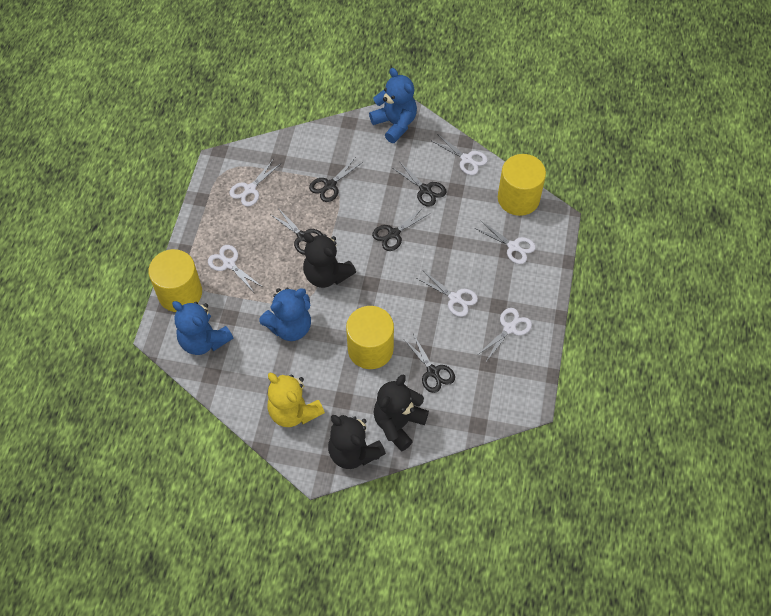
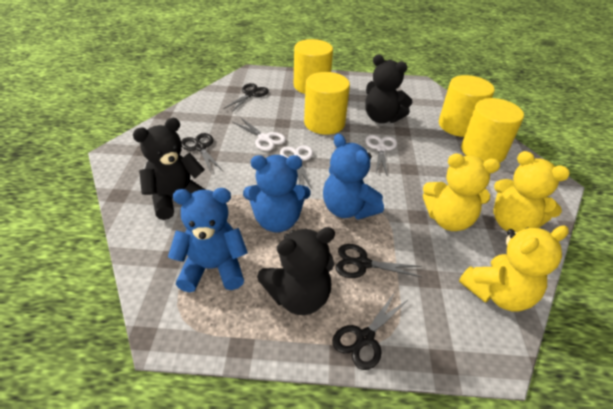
black scissors: 5 -> 4
white scissors: 6 -> 3
yellow cylinder: 3 -> 4
yellow teddy bear: 1 -> 3

